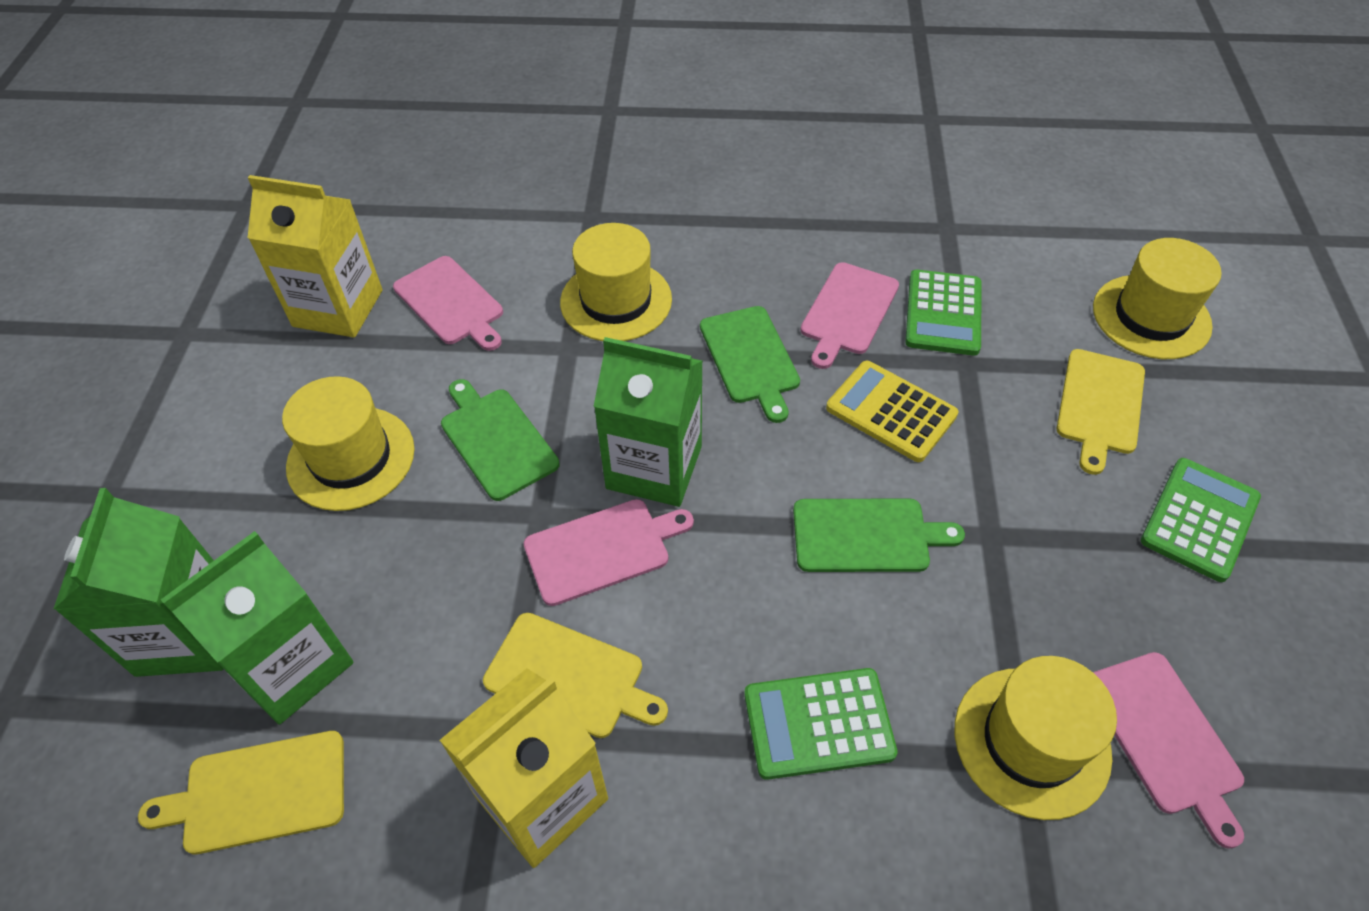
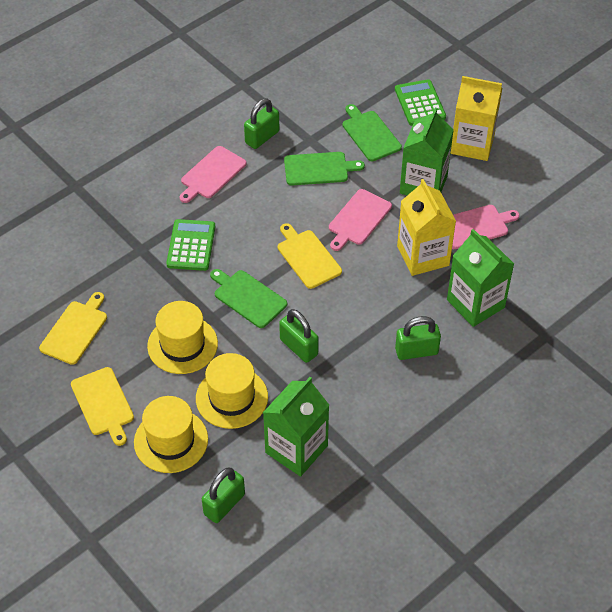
green calculator: 3 -> 2
green padlock: 0 -> 4
pink cutting board: 4 -> 3
yellow calculator: 1 -> 0
yellow hat: 4 -> 3

